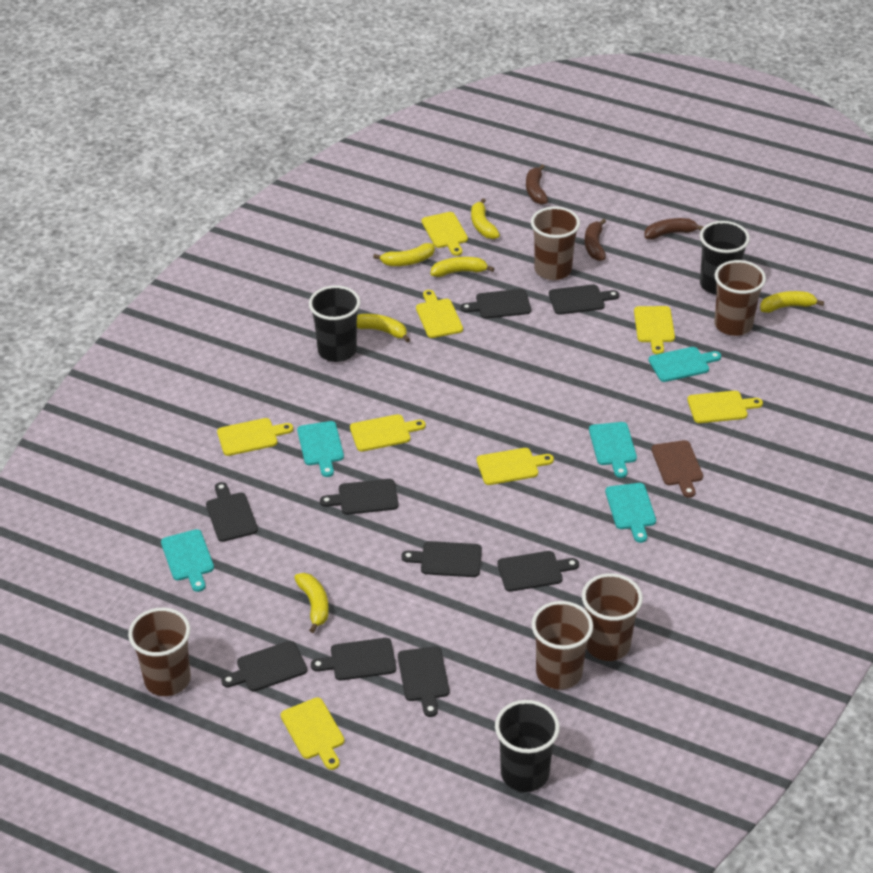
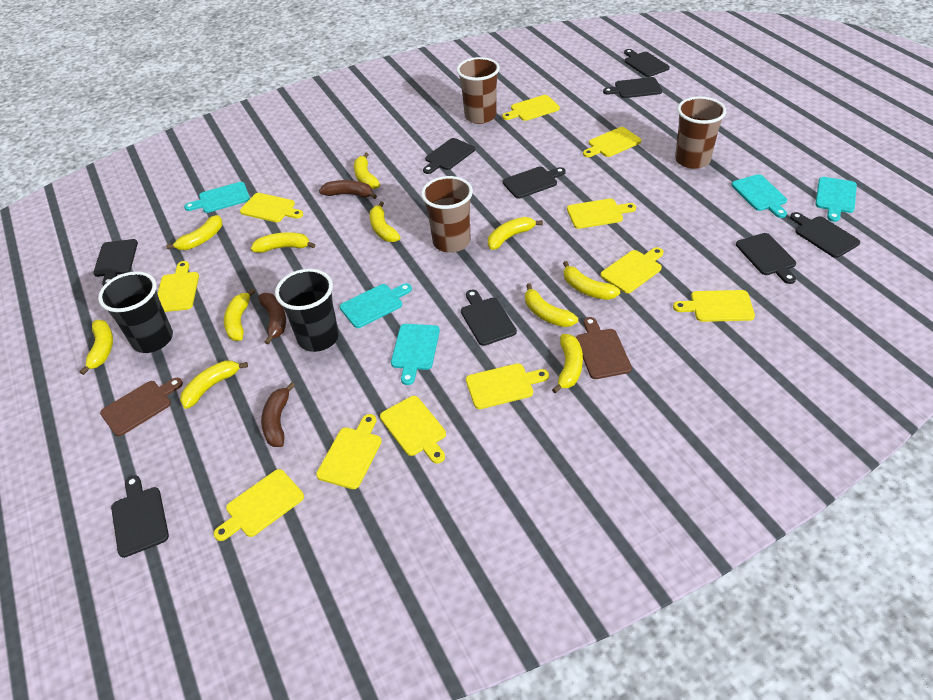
black cup: 3 -> 2
brown cup: 5 -> 3
brown cutting board: 1 -> 2
yellow banana: 6 -> 11
yellow cutting board: 8 -> 11

